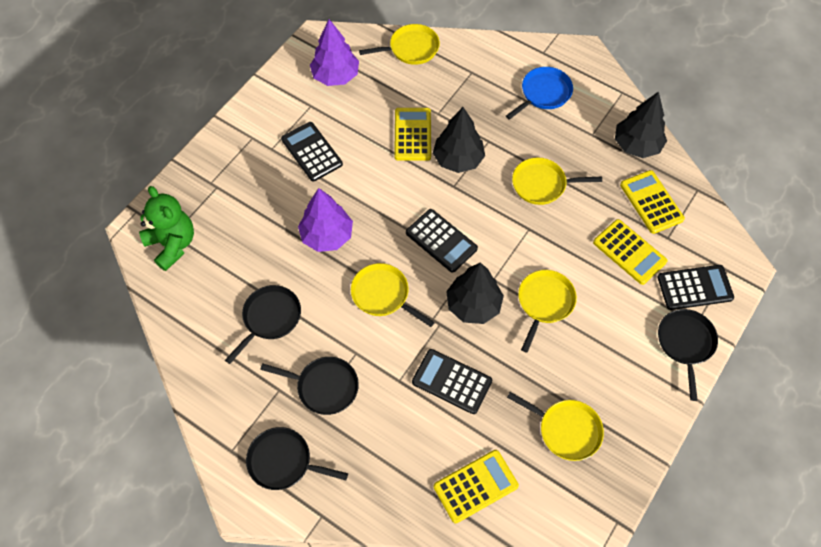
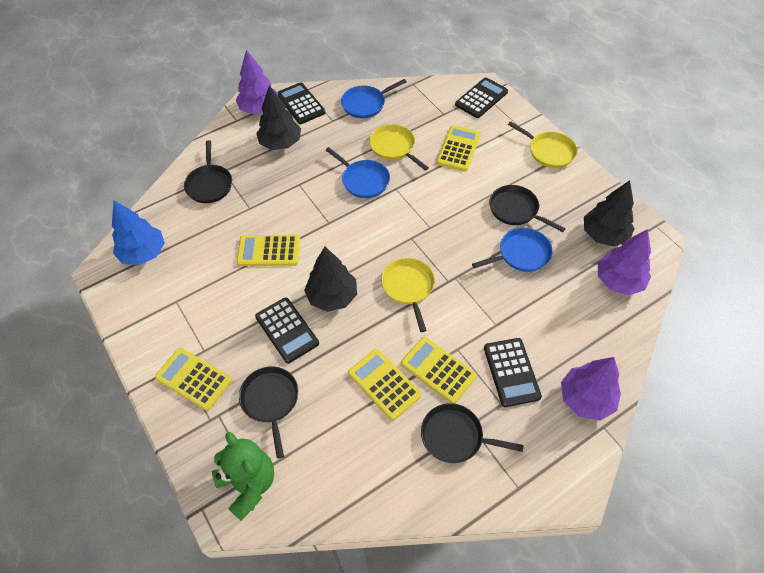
blue pan: 1 -> 3
blue tree: 0 -> 1
purple tree: 2 -> 3
yellow calculator: 4 -> 5
yellow pan: 5 -> 3

